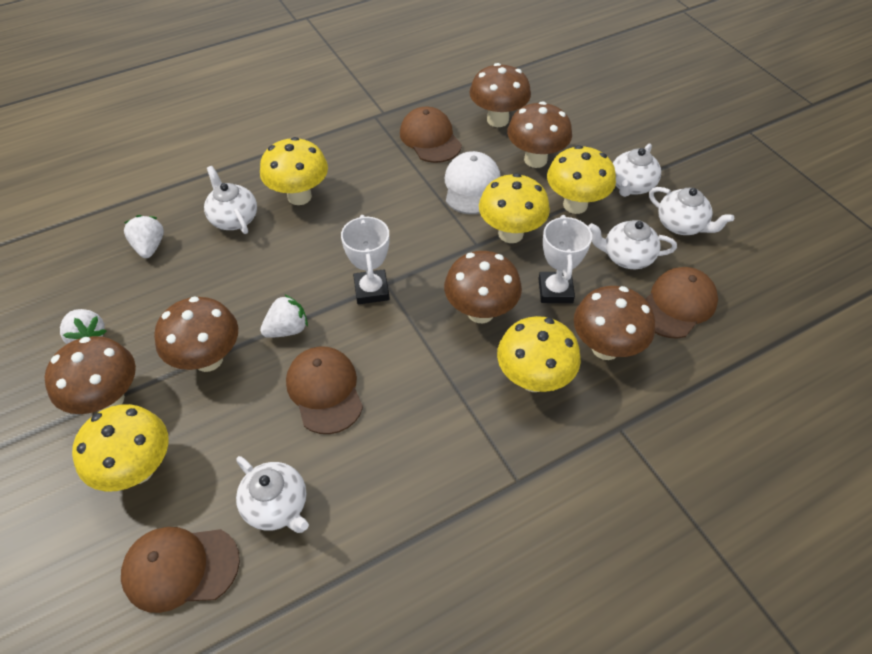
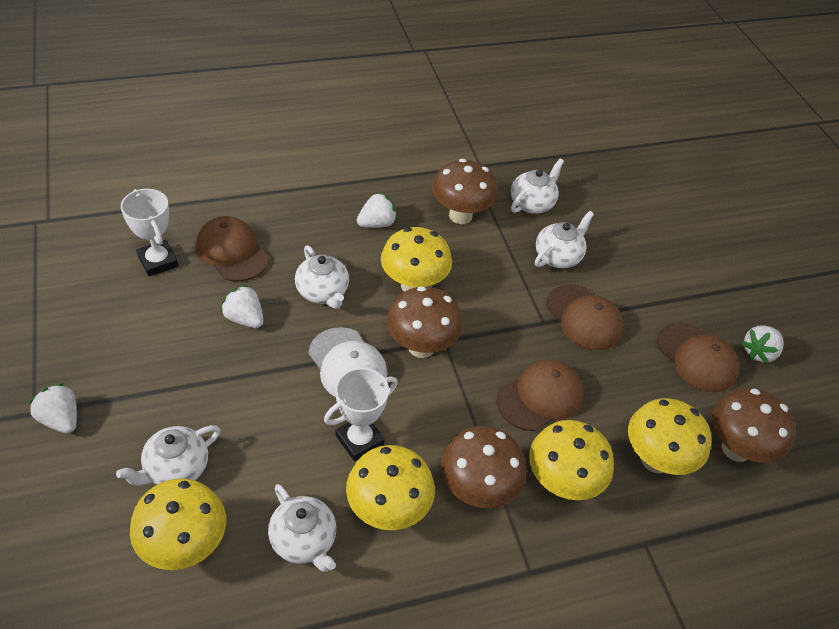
brown mushroom: 6 -> 4
white strawberry: 3 -> 4

